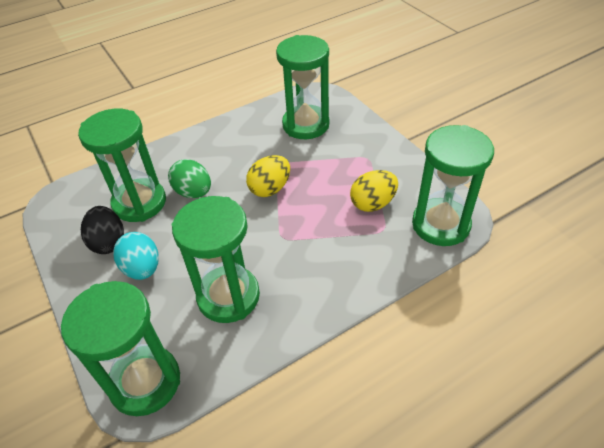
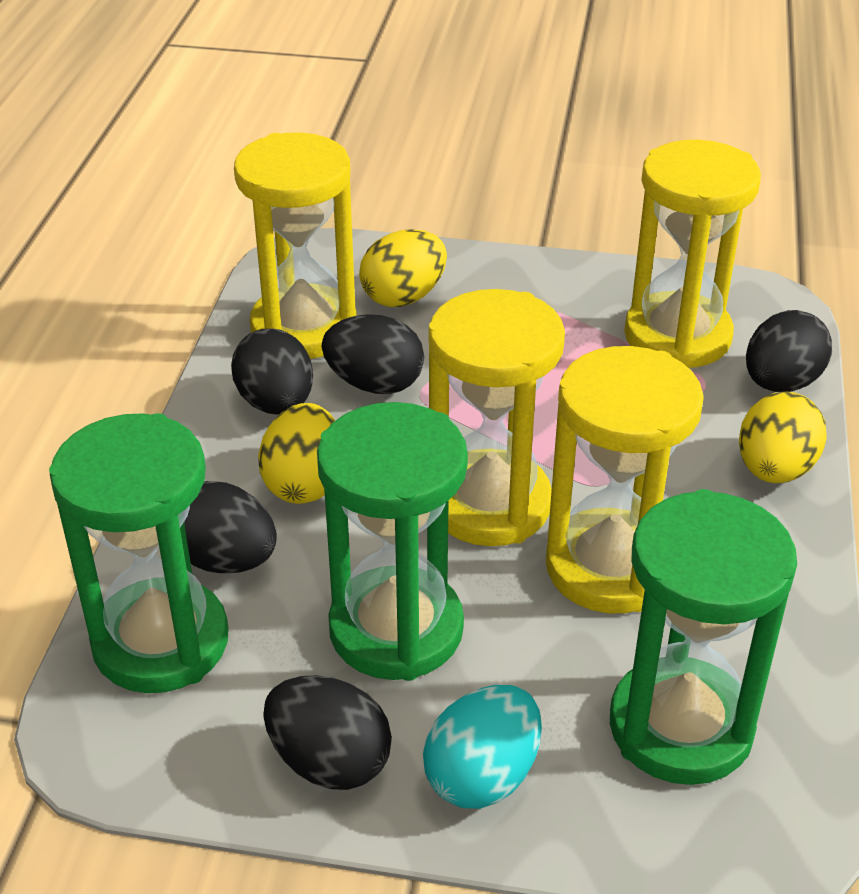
black egg: 1 -> 5
green egg: 1 -> 0
green hourglass: 5 -> 3
yellow egg: 2 -> 3
yellow hourglass: 0 -> 4

